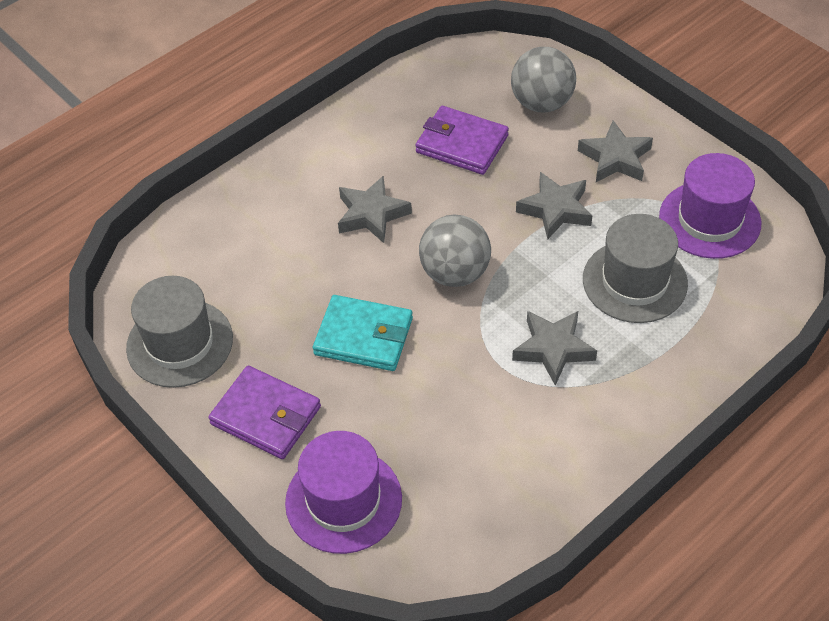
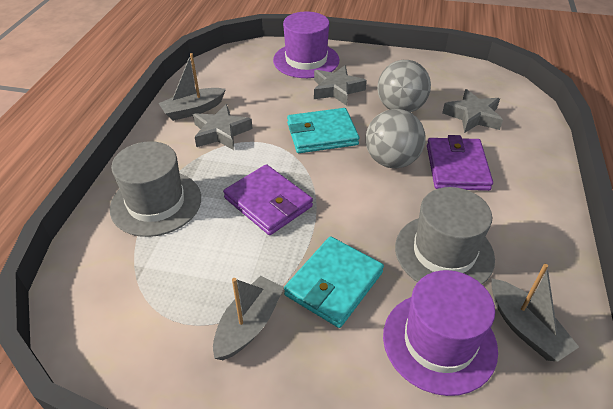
grey boat: 0 -> 3
grey star: 4 -> 3
turquoise wallet: 1 -> 2

